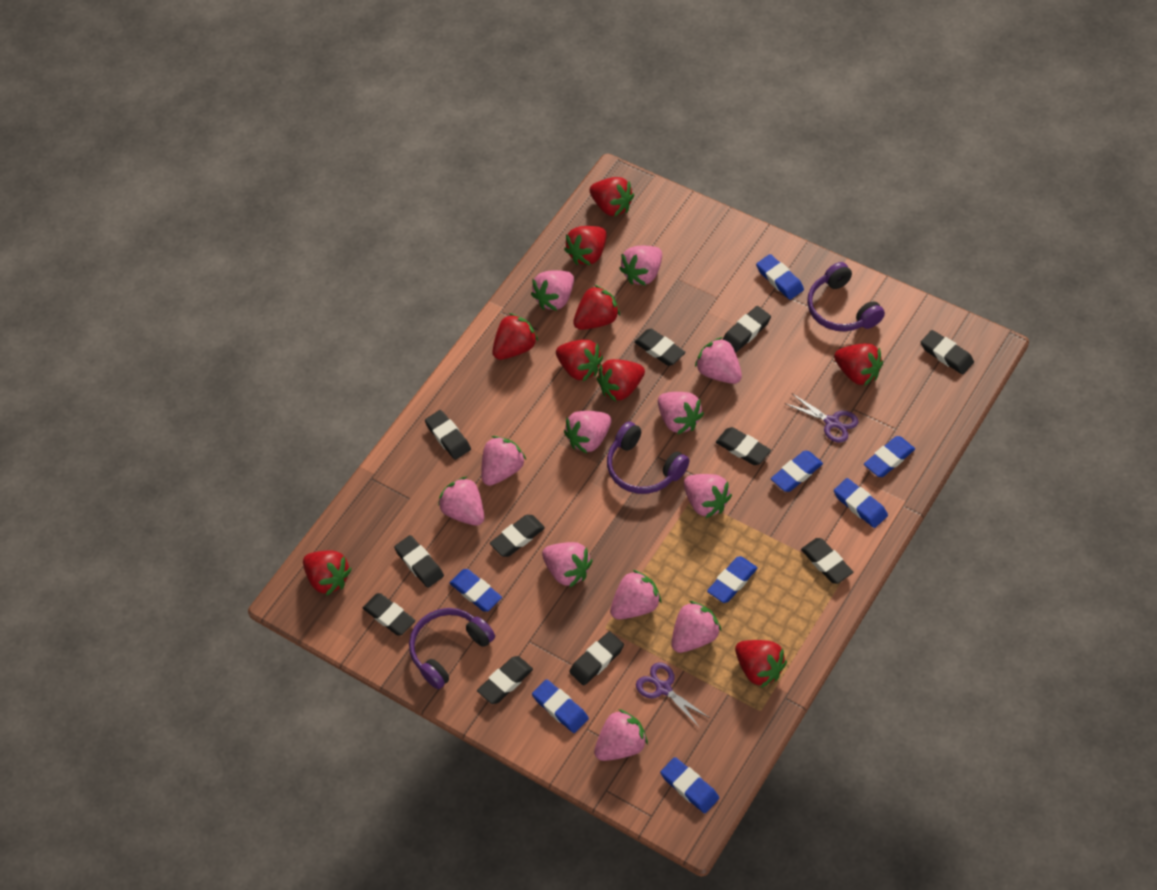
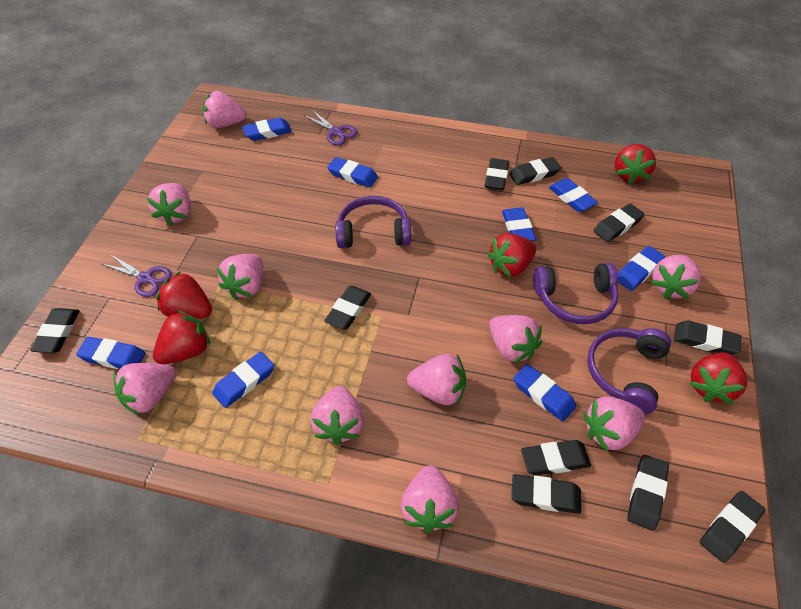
black eraser: 11 -> 10
pink strawberry: 12 -> 10
red strawberry: 9 -> 5

